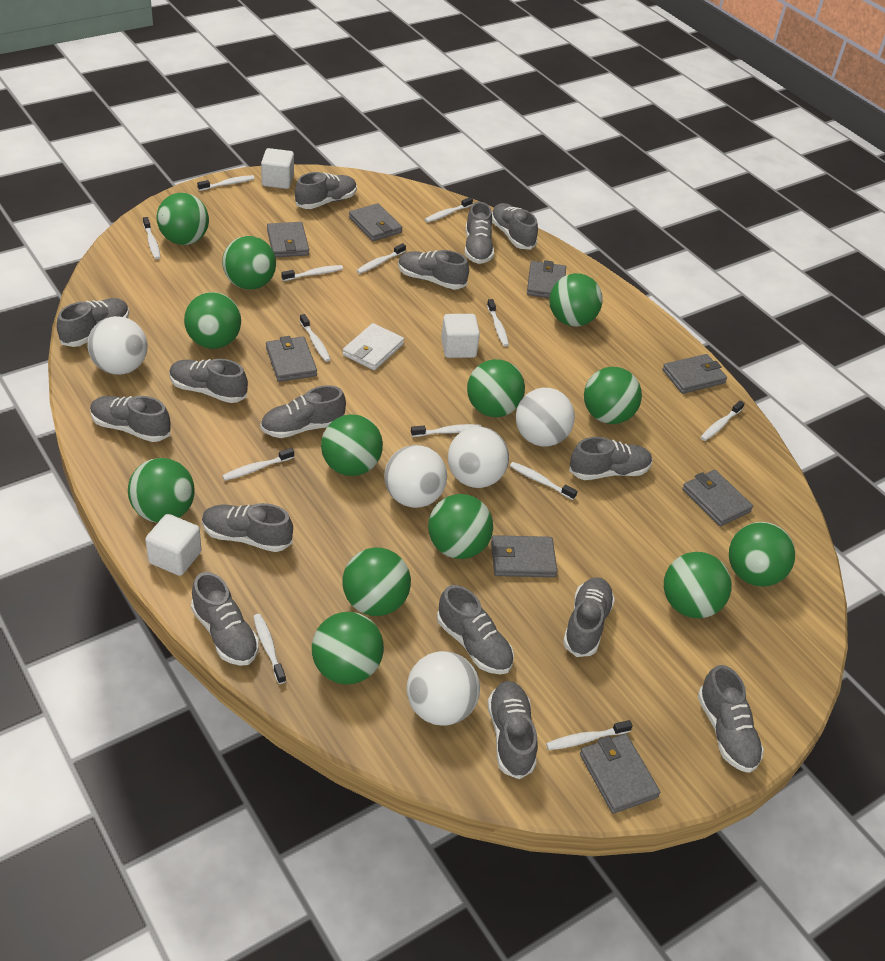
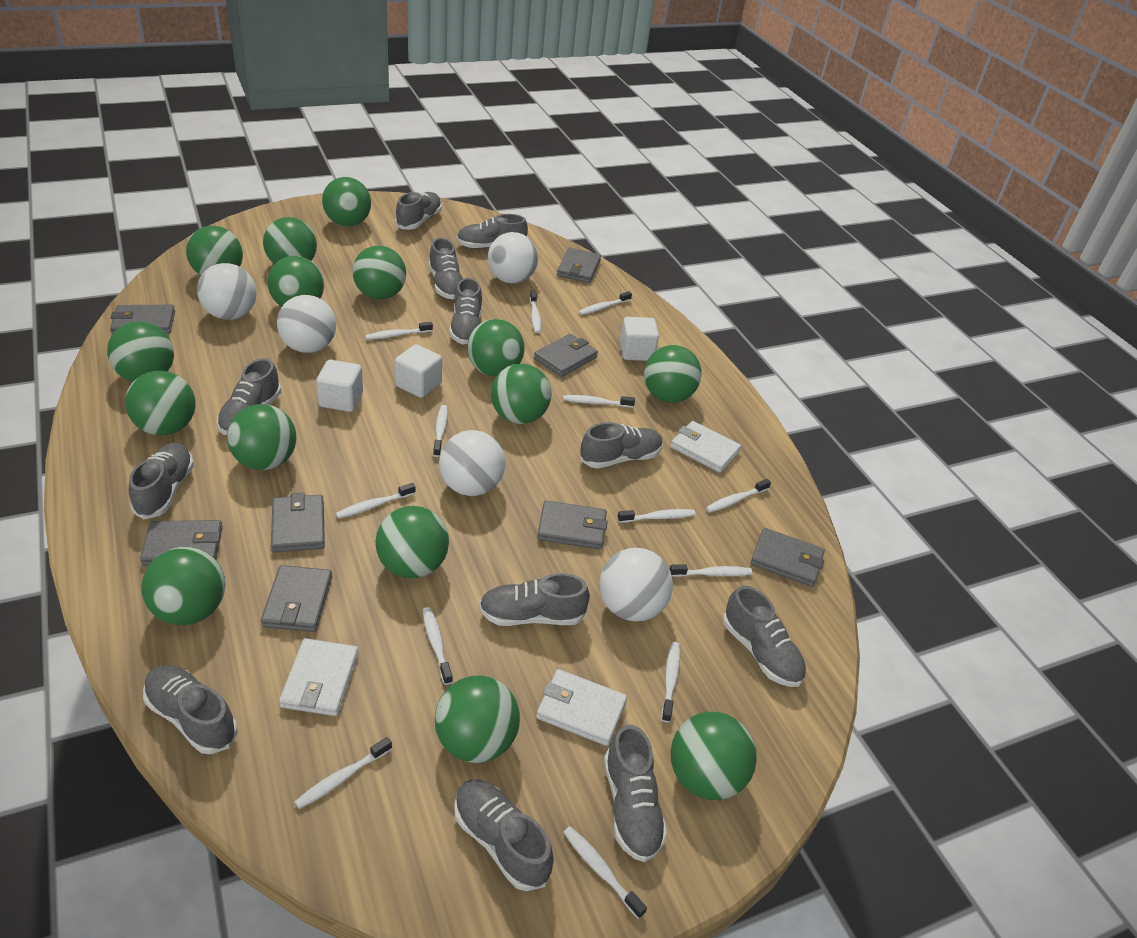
green ball: 13 -> 15
grey shoe: 15 -> 12
white wallet: 1 -> 3

